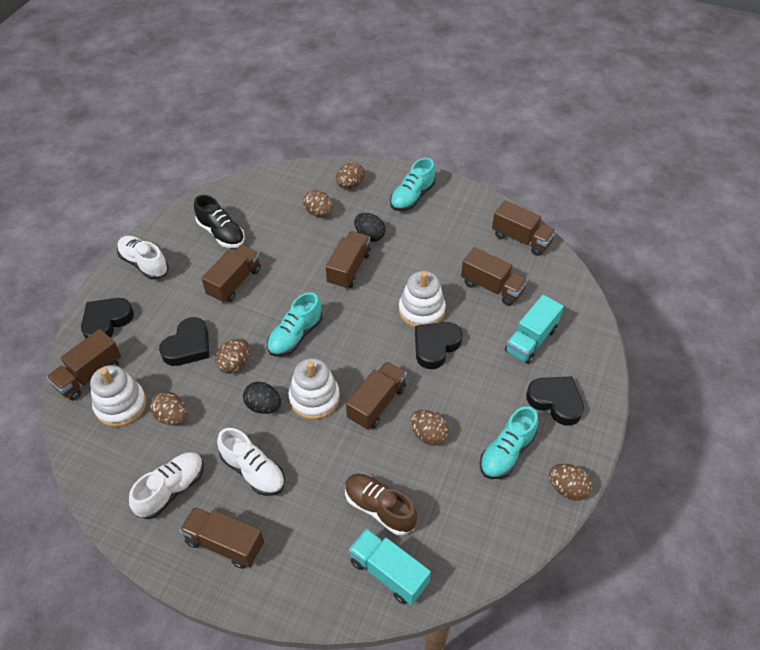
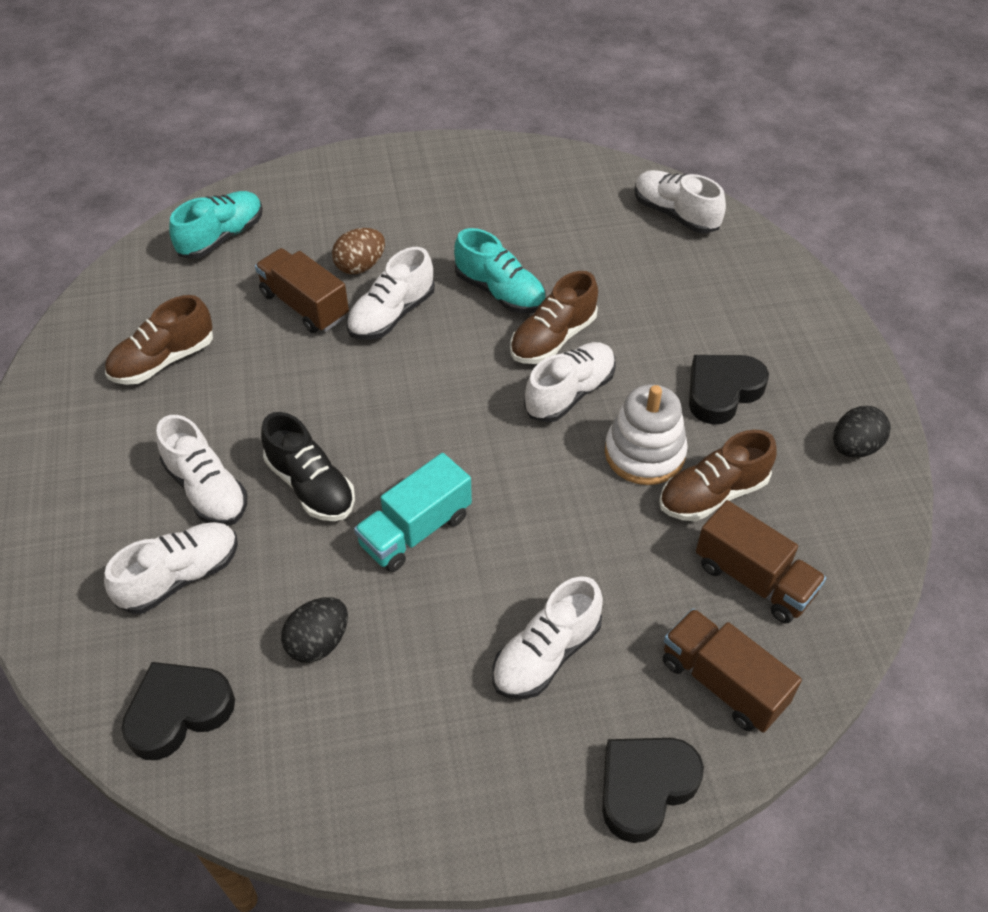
black heart: 4 -> 3
brown egg: 6 -> 1
brown shoe: 1 -> 3
brown truck: 7 -> 3
turquoise shoe: 3 -> 2
turquoise truck: 2 -> 1
white shoe: 3 -> 6
white stacking toy: 3 -> 1

